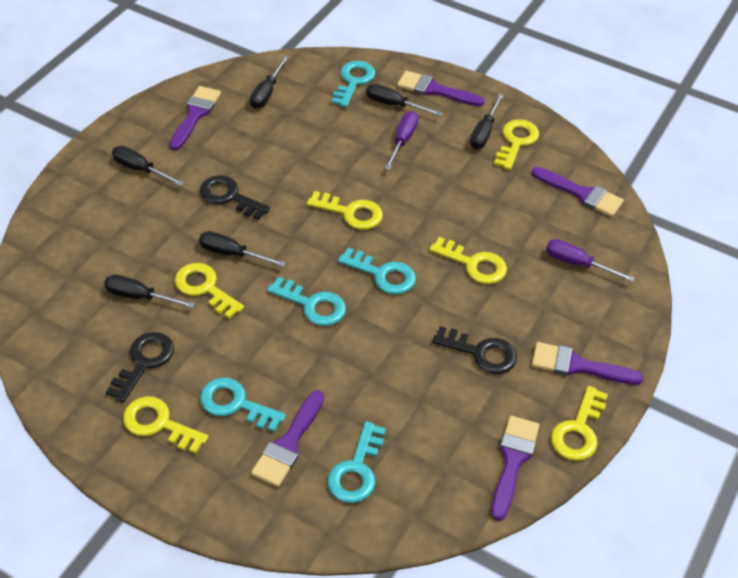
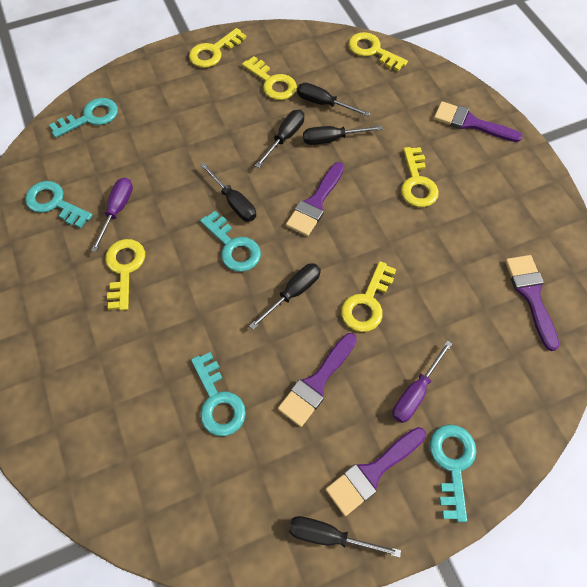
black key: 3 -> 0
purple brush: 6 -> 5

